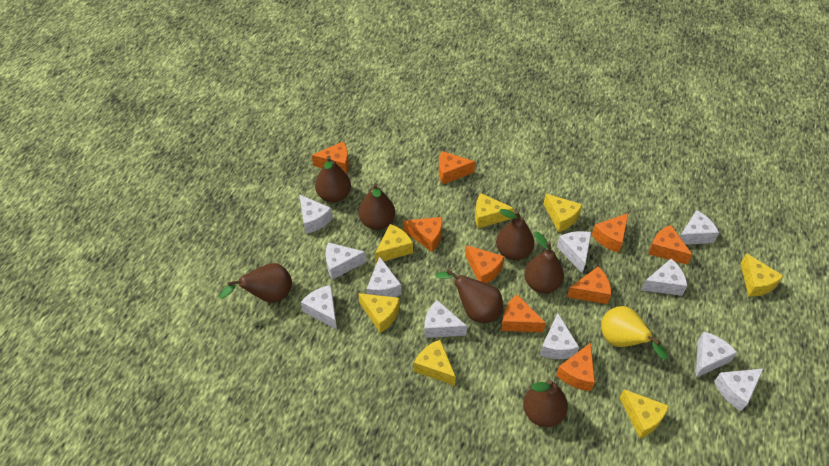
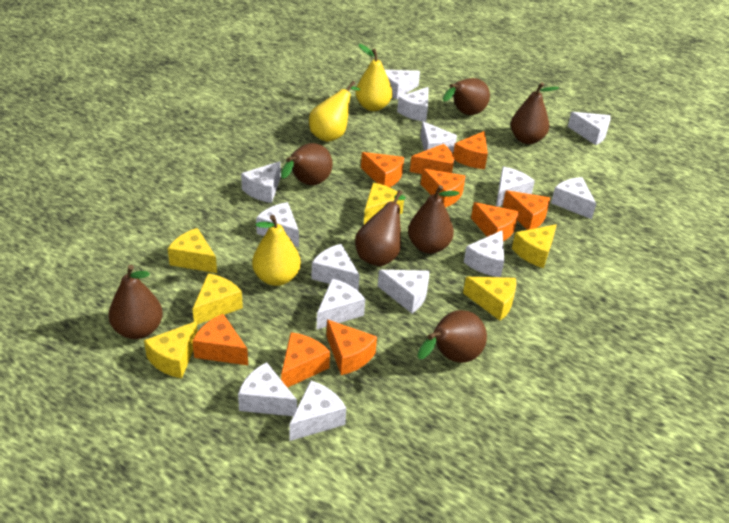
white cheese: 11 -> 14
yellow cheese: 7 -> 6
yellow pear: 1 -> 3

